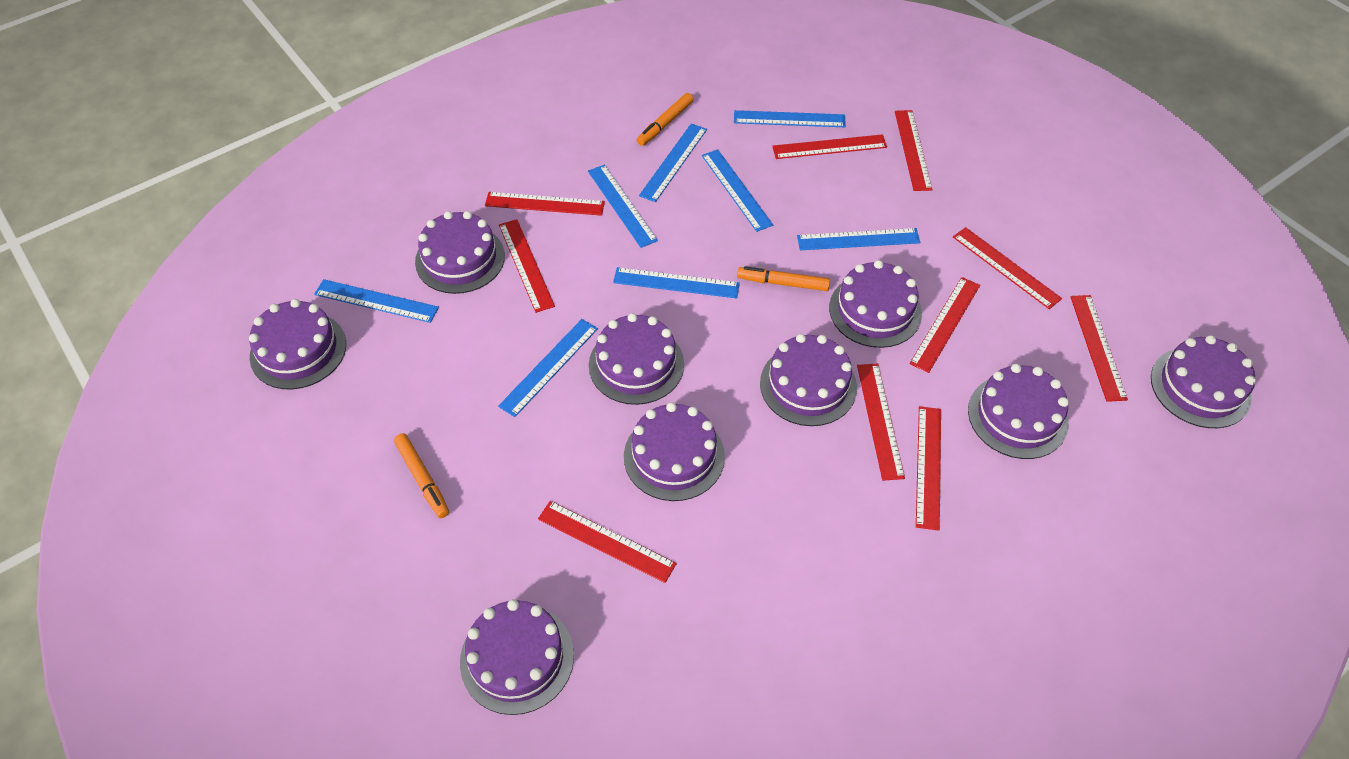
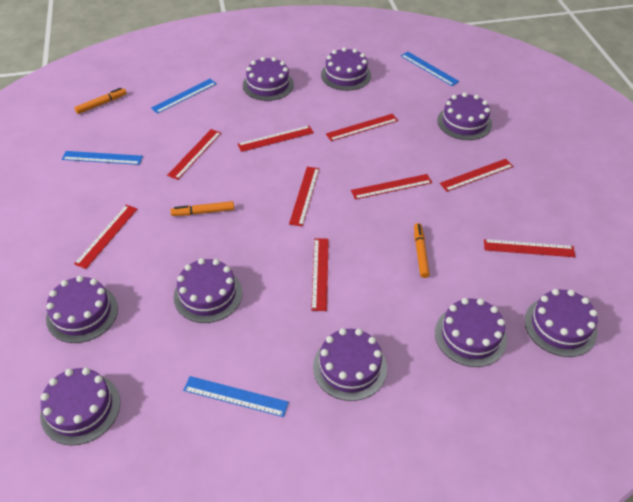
blue ruler: 8 -> 4
red ruler: 10 -> 9

